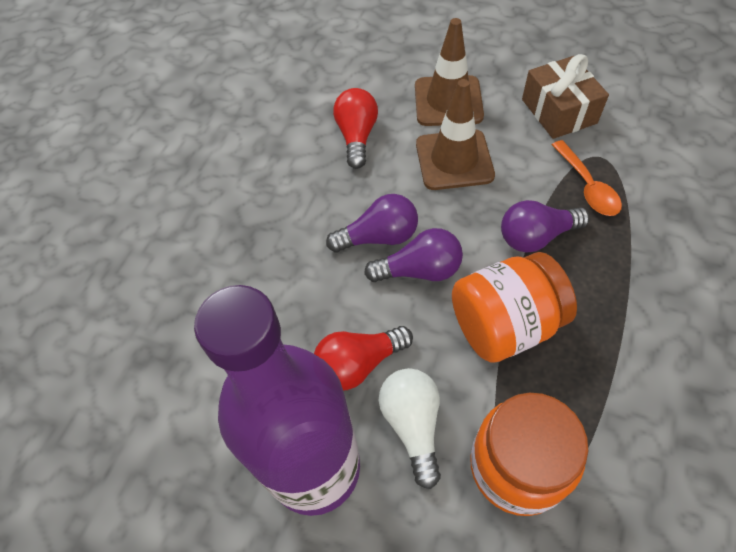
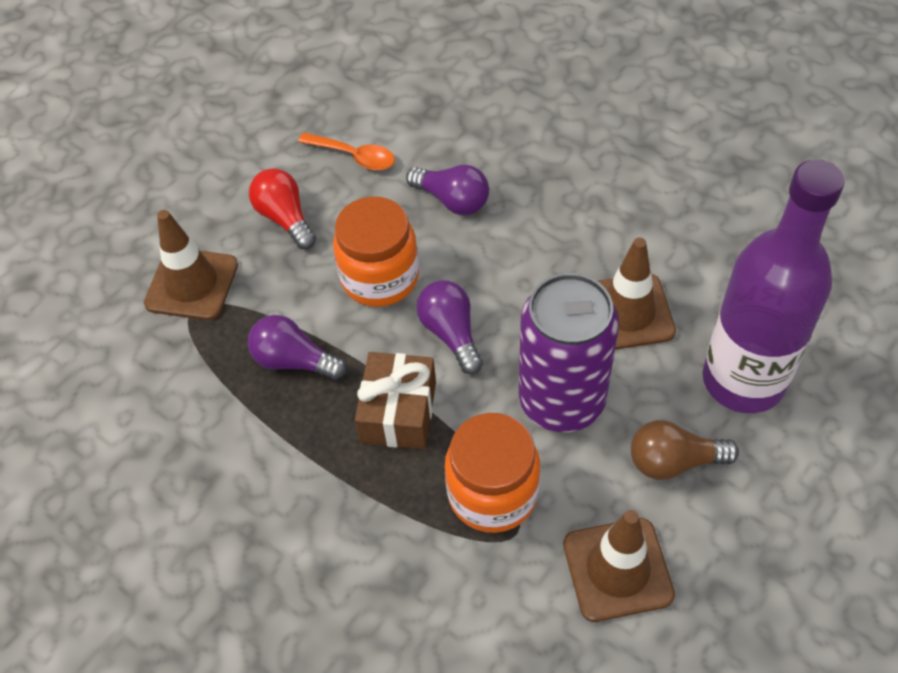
brown light bulb: 0 -> 1
brown traffic cone: 2 -> 3
purple can: 0 -> 1
red light bulb: 2 -> 1
white light bulb: 1 -> 0

